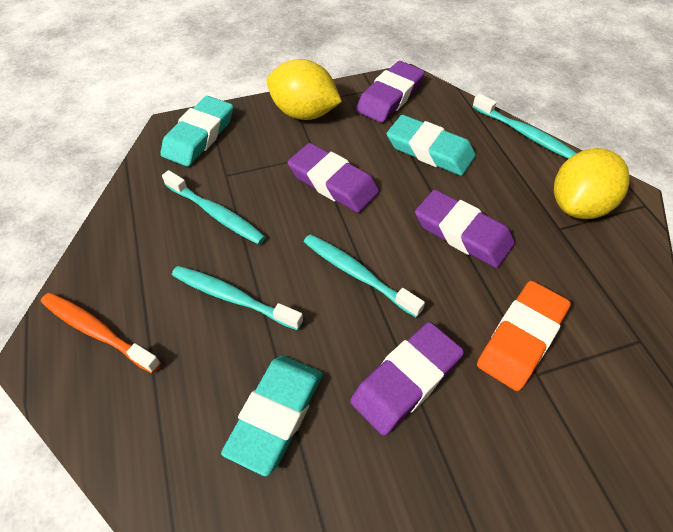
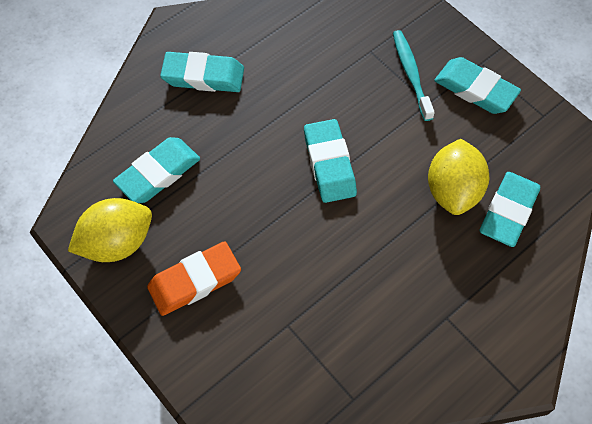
orange toothbrush: 1 -> 0
purple eraser: 4 -> 0
turquoise eraser: 3 -> 5
turquoise toothbrush: 4 -> 1

